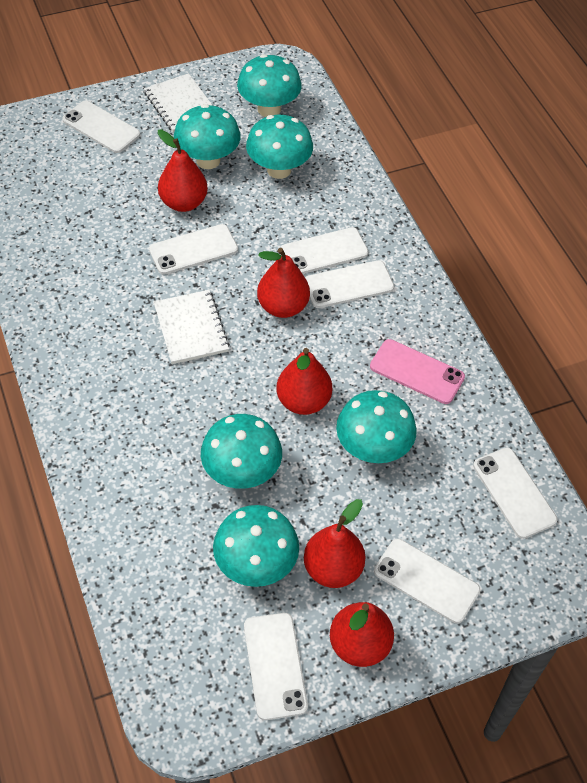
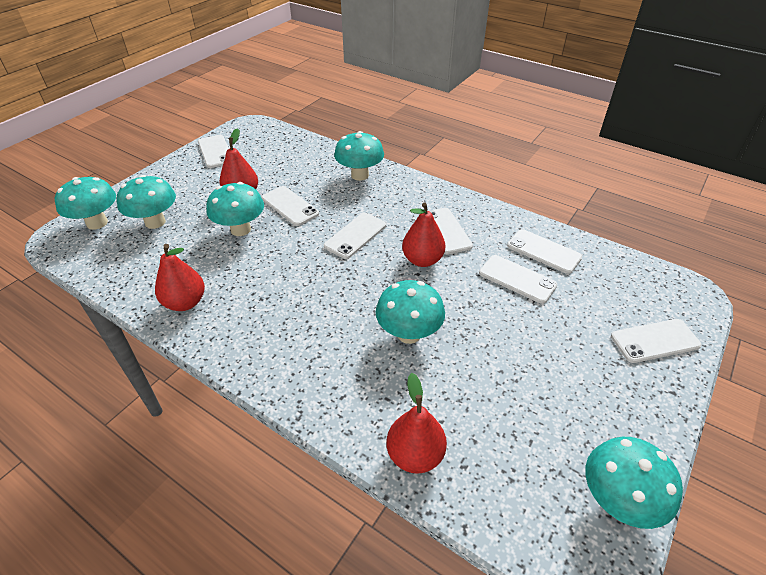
pink phone: 1 -> 0
red pear: 5 -> 4
white notebook: 2 -> 0

